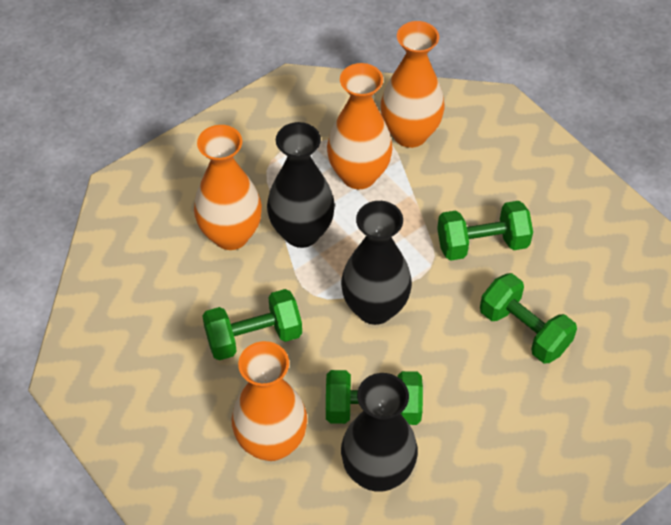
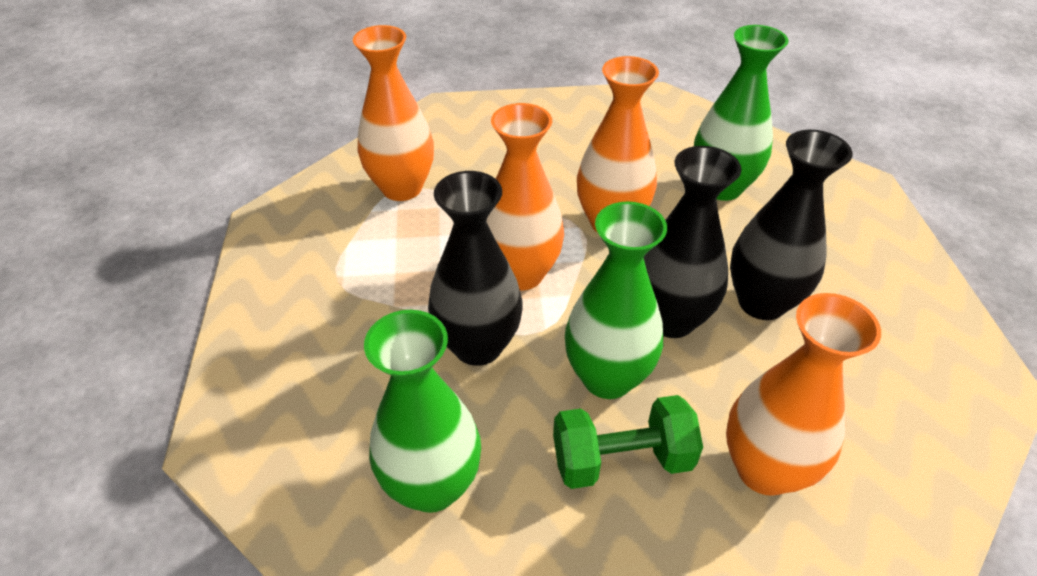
green dumbbell: 4 -> 1
green vase: 0 -> 3

